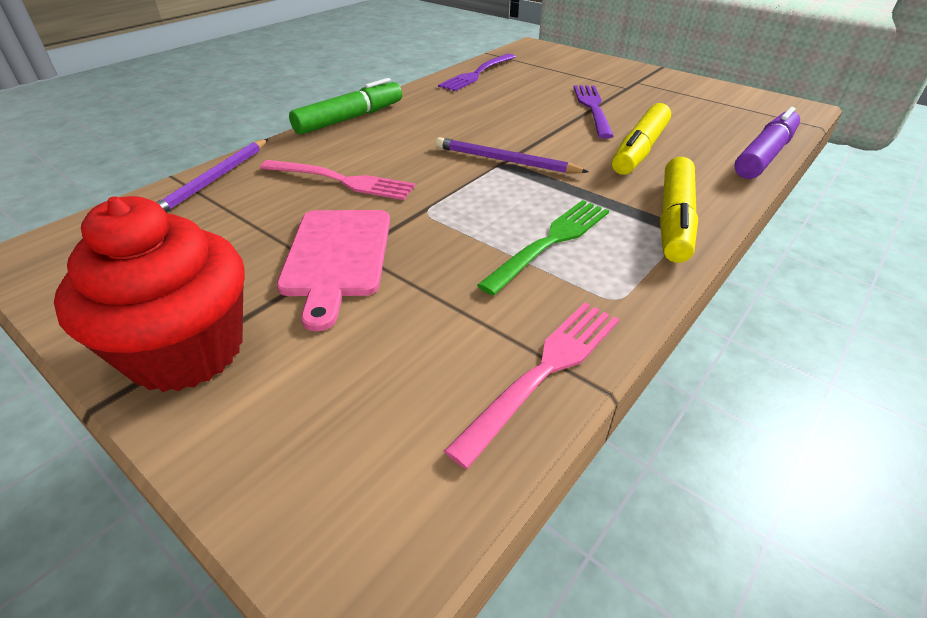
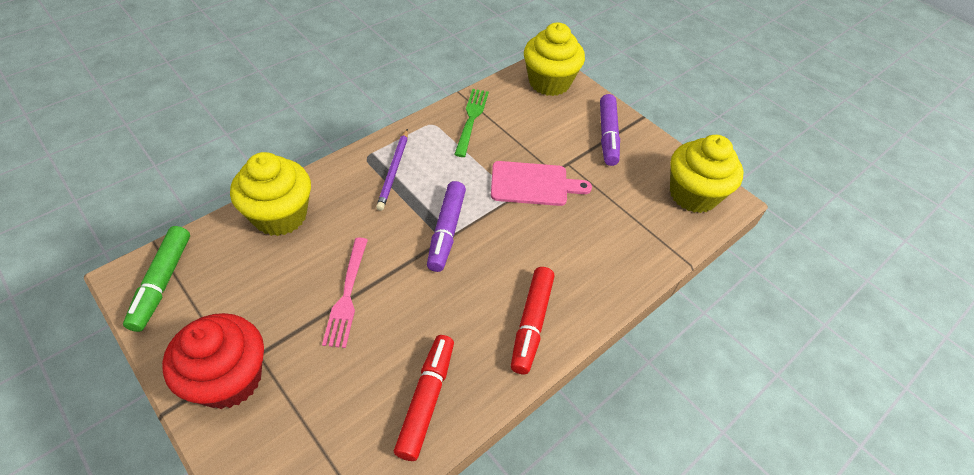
pink fork: 2 -> 1
purple fork: 2 -> 0
purple marker: 1 -> 2
purple pencil: 2 -> 1
red marker: 0 -> 2
yellow cupcake: 0 -> 3
yellow marker: 2 -> 0

